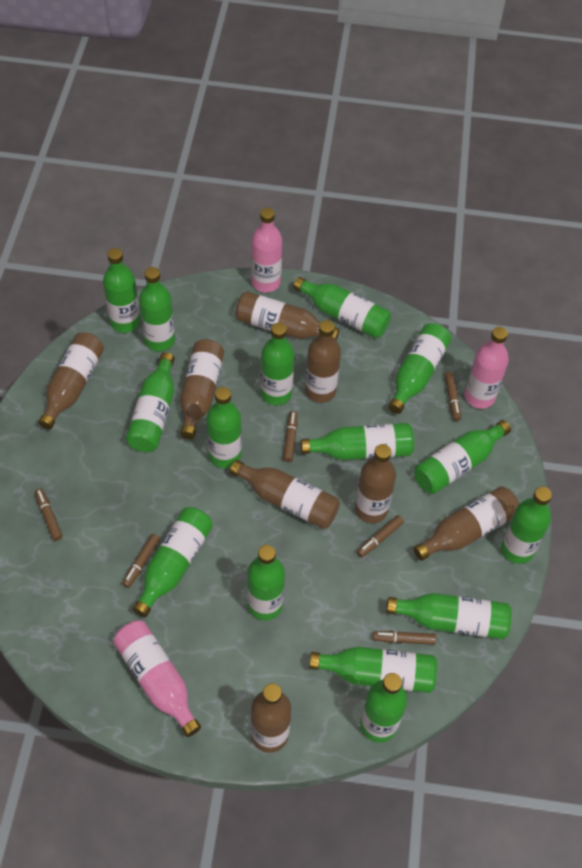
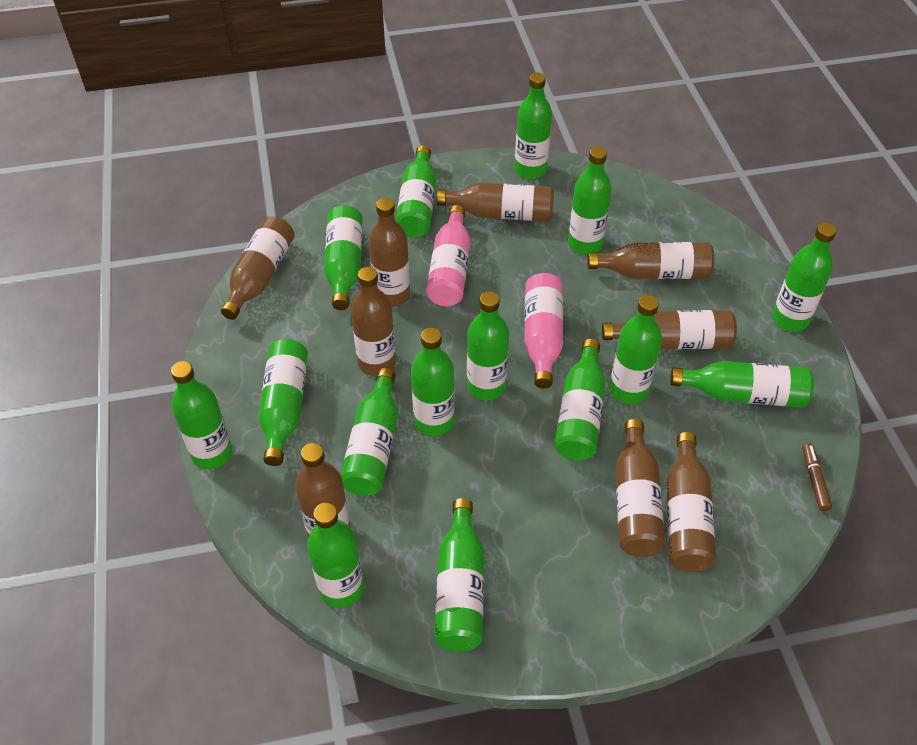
brown bottle: 8 -> 9
brown marker: 6 -> 1
pink bottle: 3 -> 2

